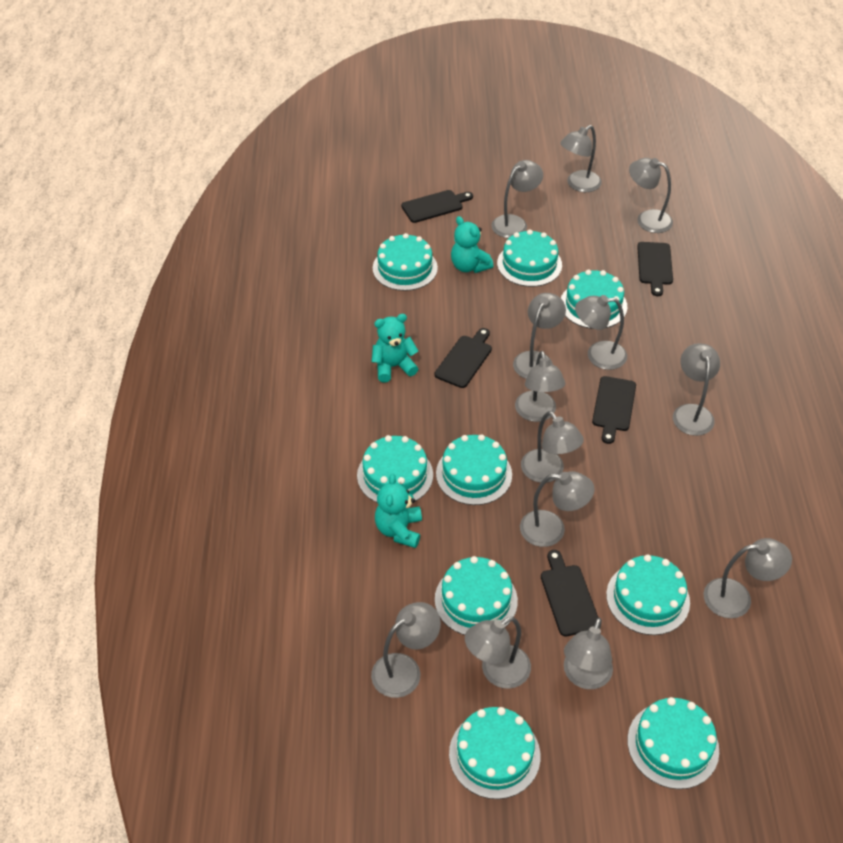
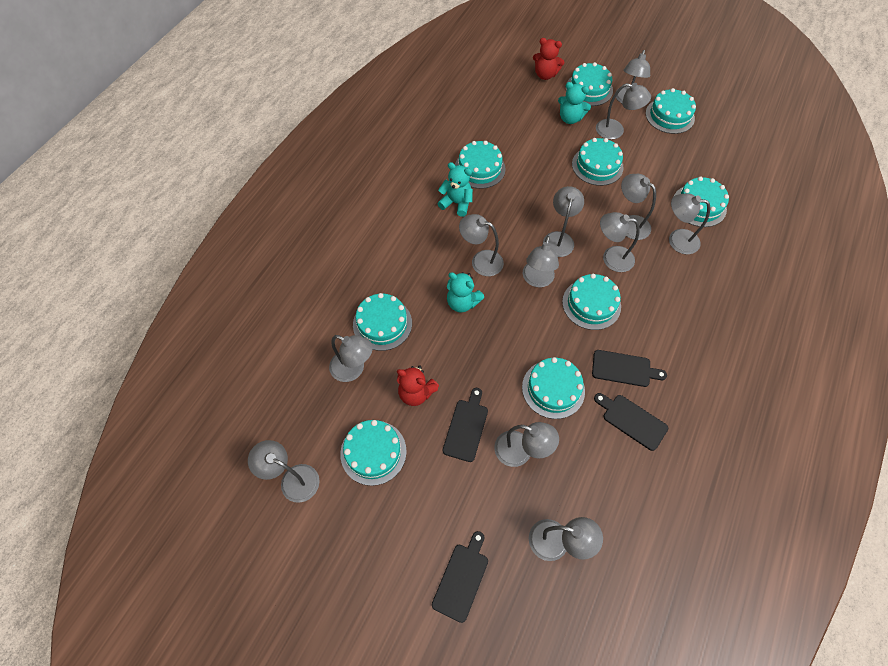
black cutting board: 5 -> 4
grey lamp: 13 -> 12
red teddy bear: 0 -> 2

